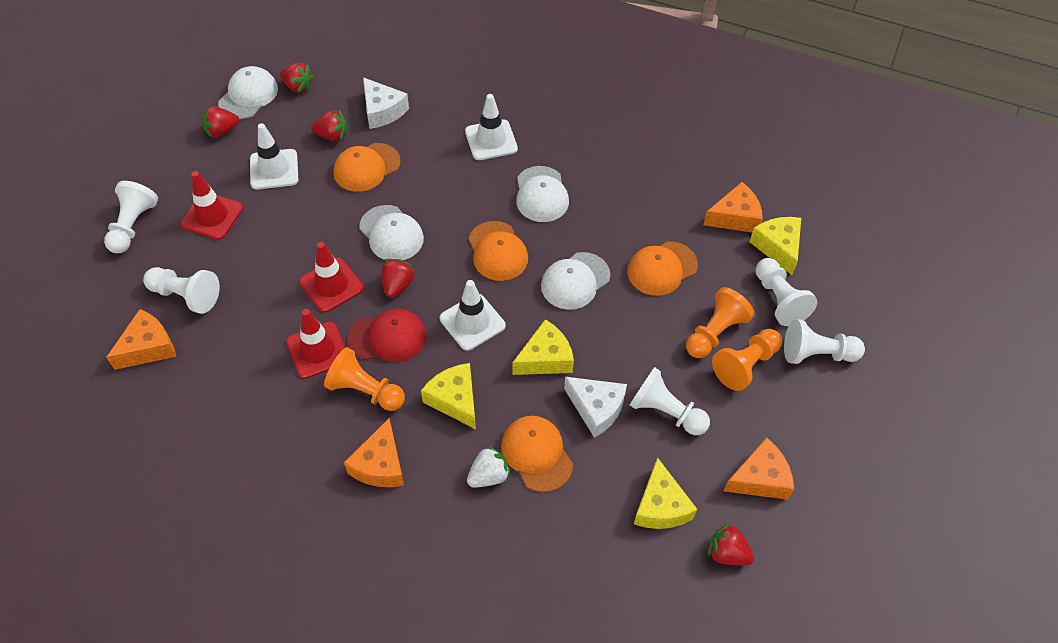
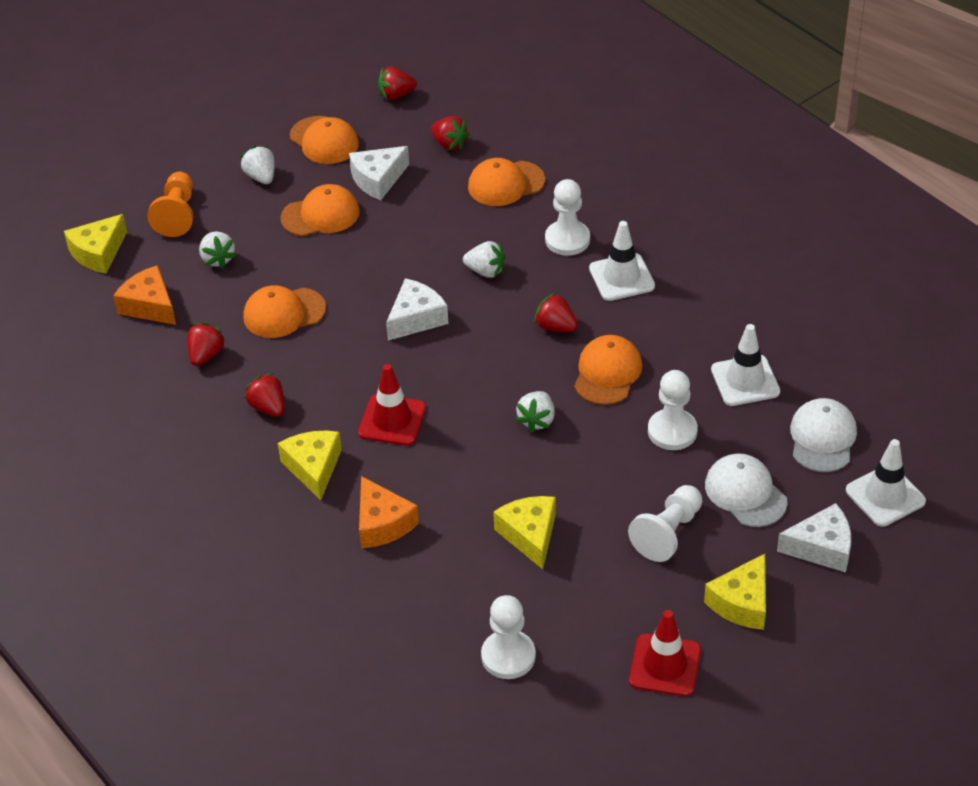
orange cap: 4 -> 5
orange cheese: 4 -> 2
orange pawn: 3 -> 1
red cap: 1 -> 0
red traffic cone: 3 -> 2
white cap: 4 -> 2
white cheese: 2 -> 3
white pawn: 5 -> 4
white strawberry: 1 -> 4

